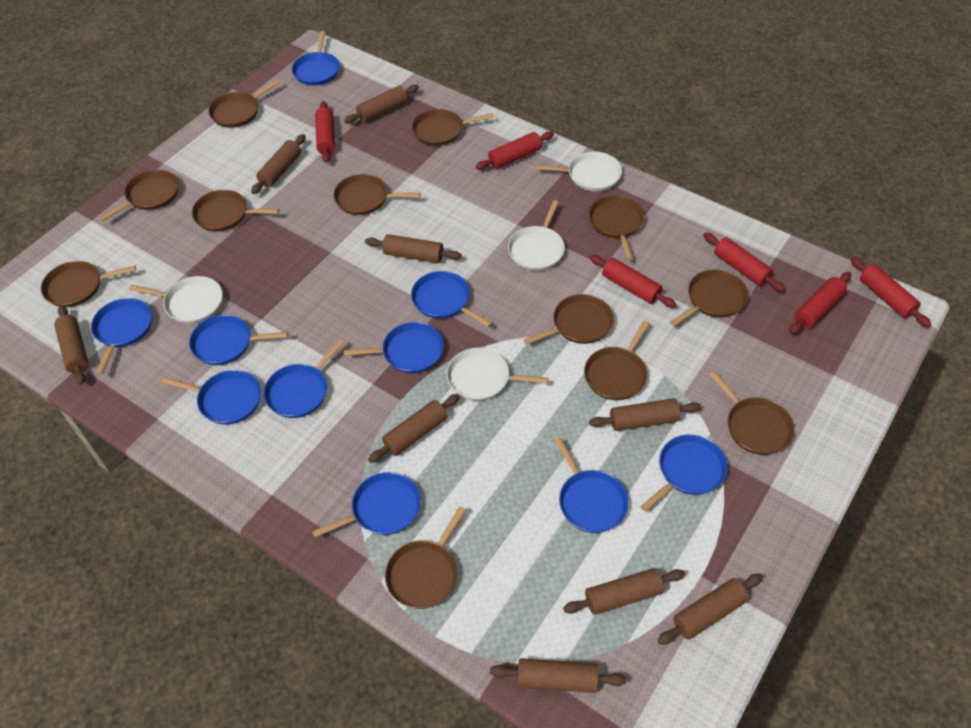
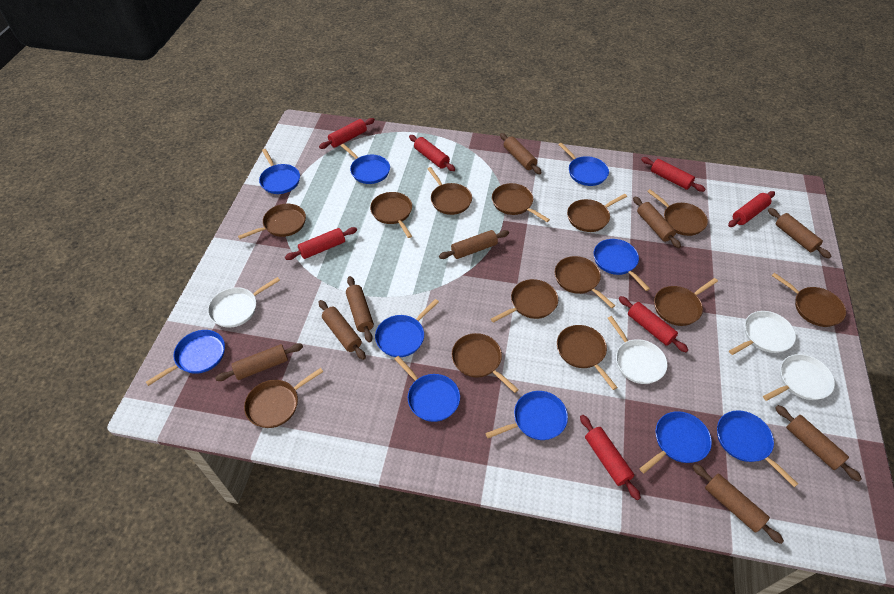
brown pan: 12 -> 13
red rolling pin: 6 -> 7

